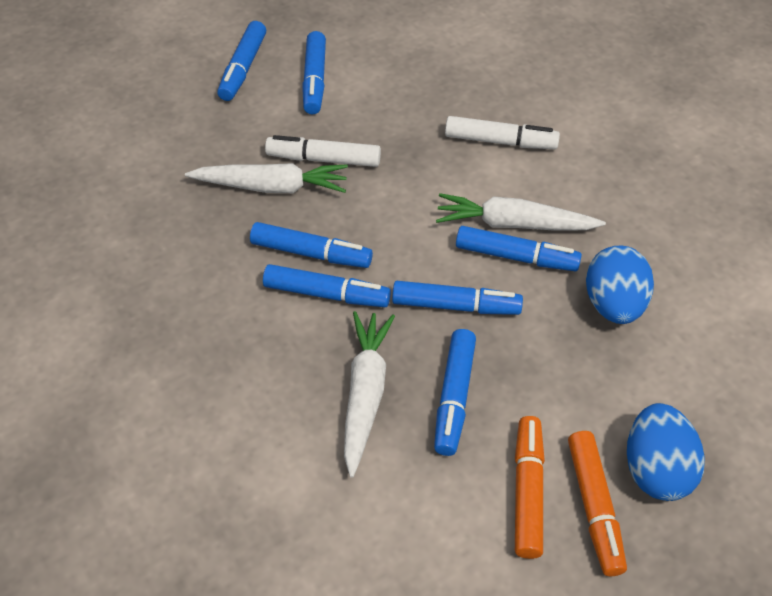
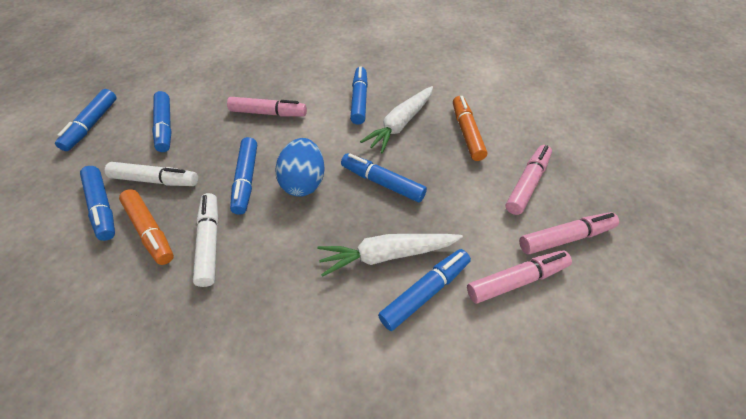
blue egg: 2 -> 1
pink marker: 0 -> 4
white carrot: 3 -> 2

